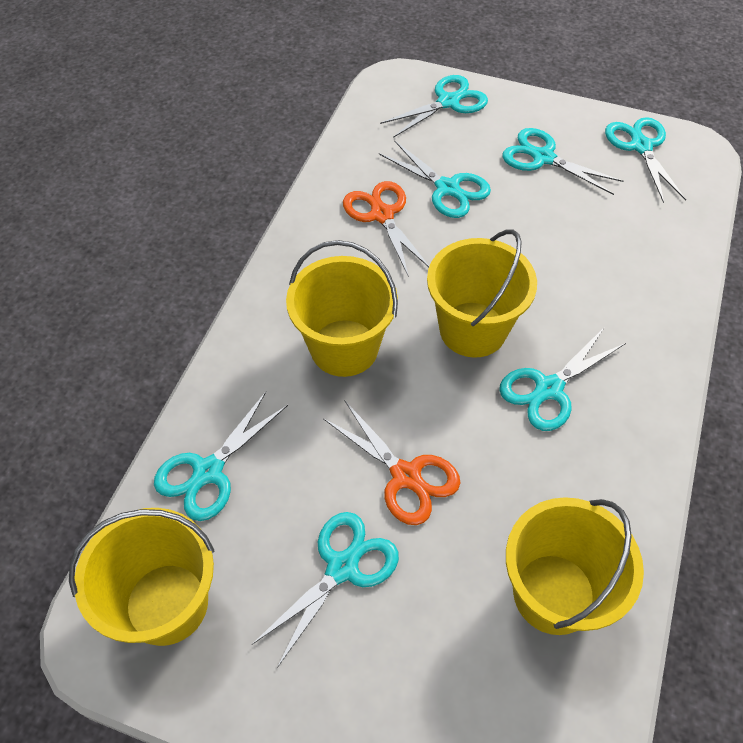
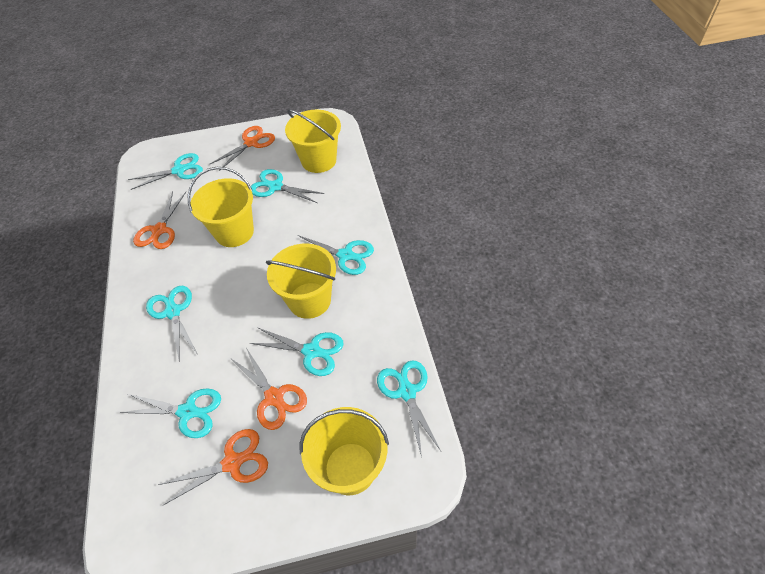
orange scissors: 2 -> 4

